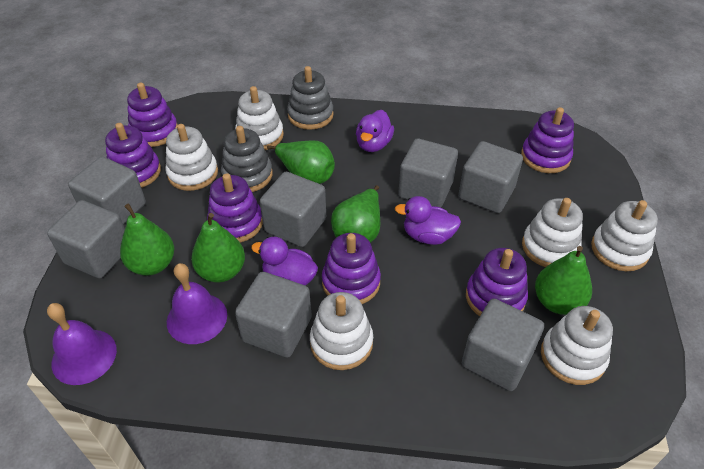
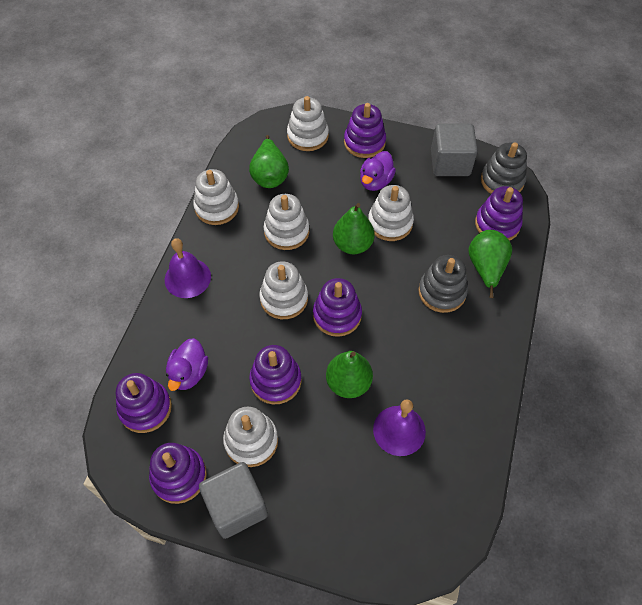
green pear: 5 -> 4
grey cube: 7 -> 2
purple duck: 3 -> 2

